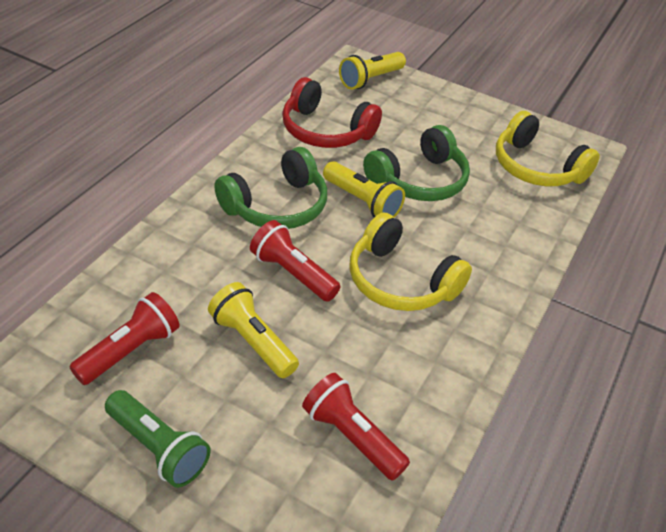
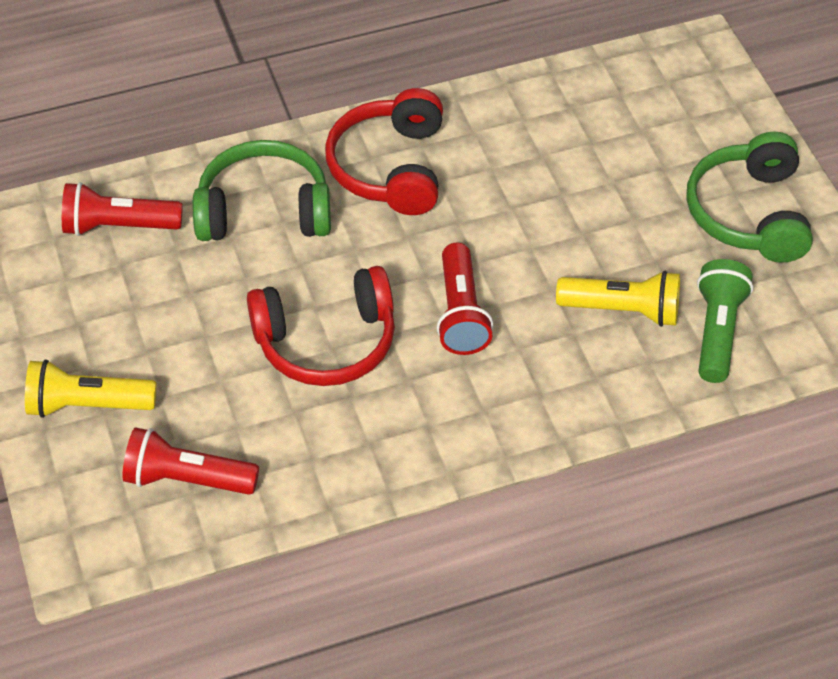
red headphones: 1 -> 2
yellow flashlight: 3 -> 2
yellow headphones: 2 -> 0

